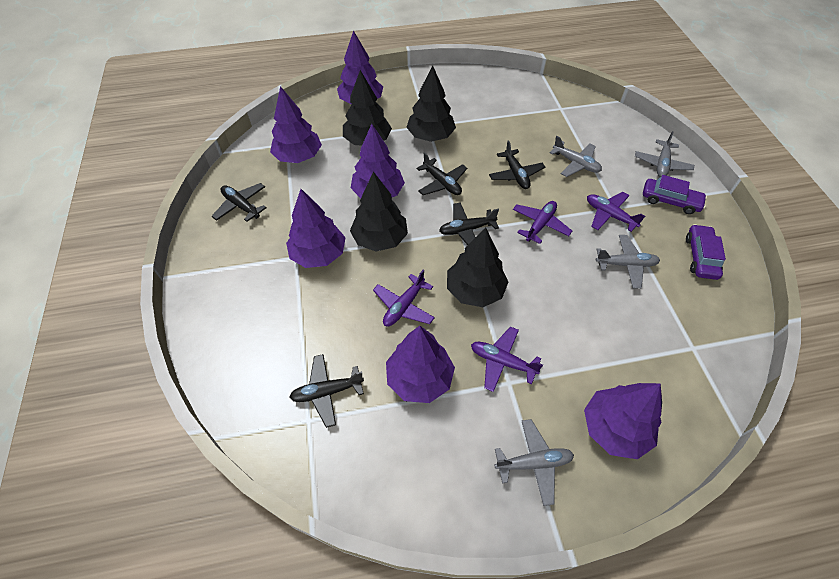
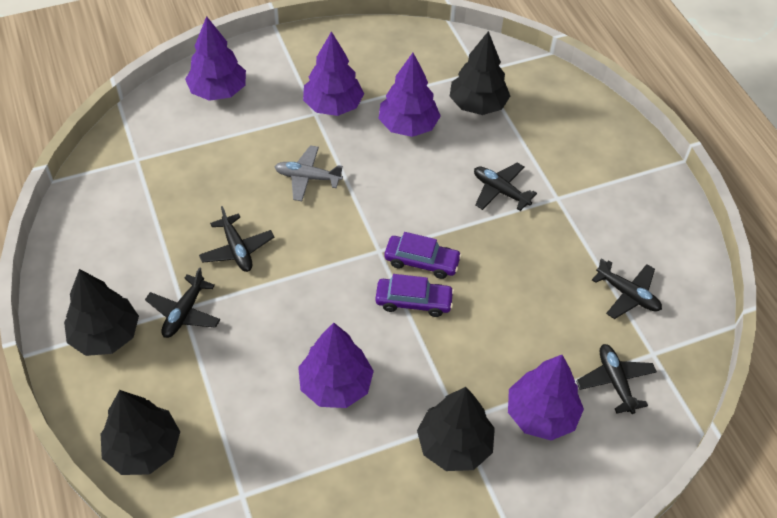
grey plane: 4 -> 1
purple plane: 4 -> 0
purple tree: 6 -> 5

